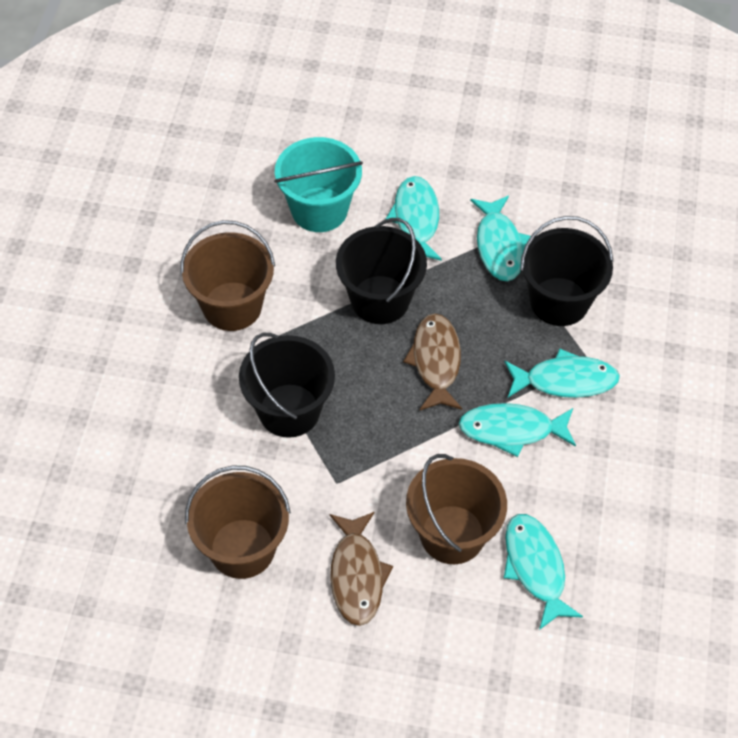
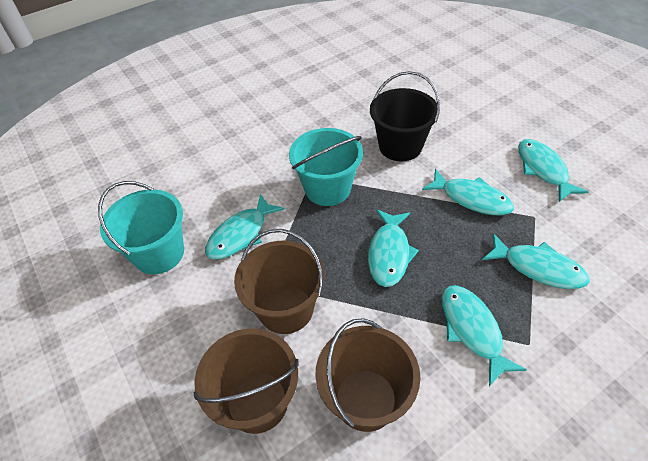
black bucket: 3 -> 1
brown fish: 2 -> 0
turquoise bucket: 1 -> 2
turquoise fish: 5 -> 6

